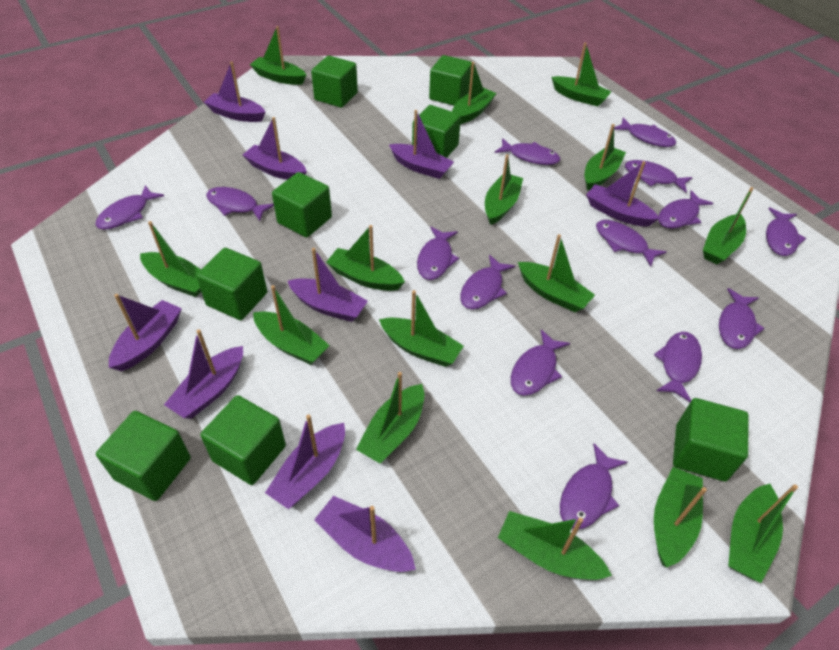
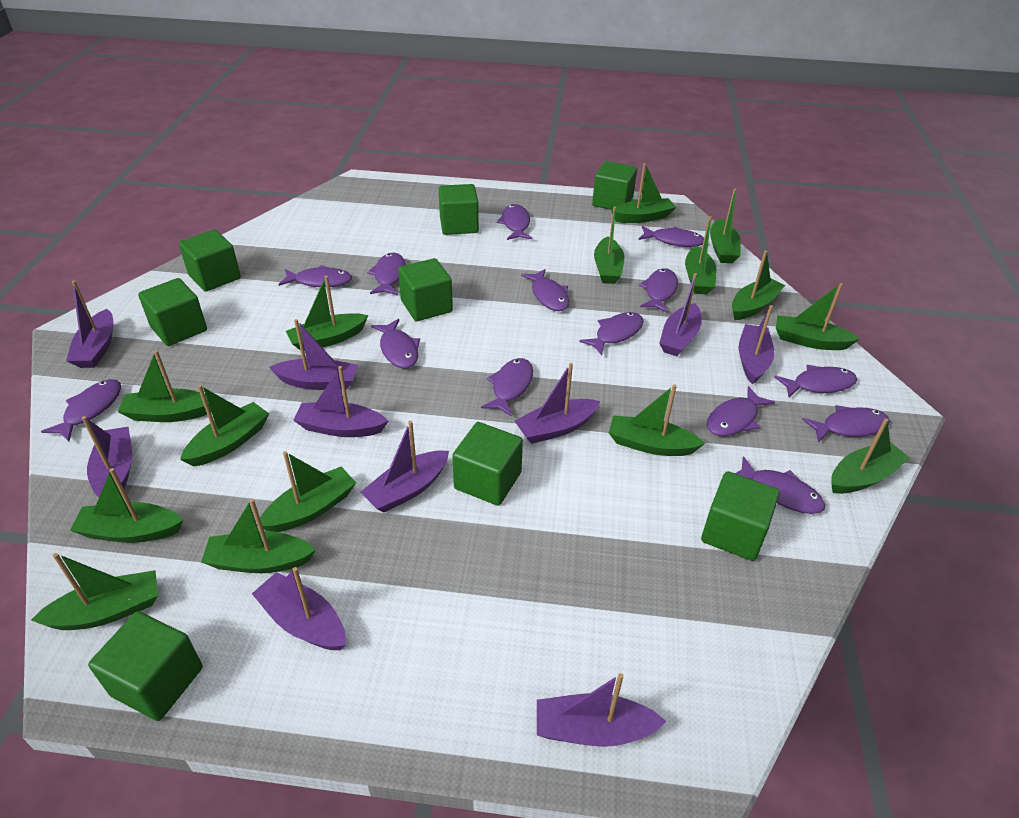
purple boat: 9 -> 10

